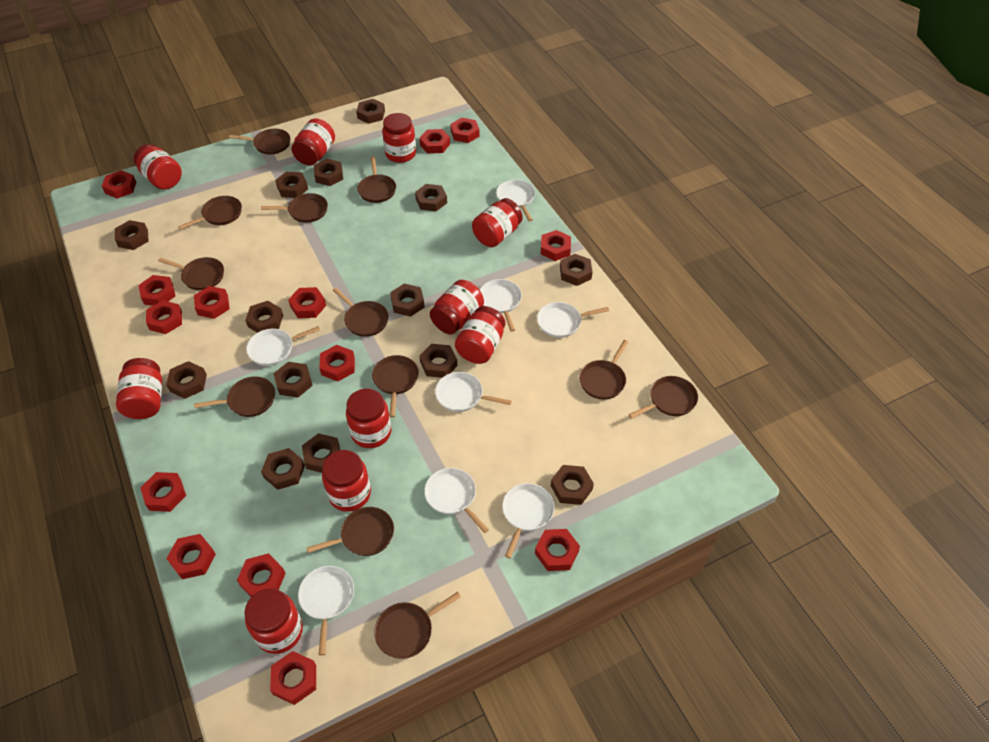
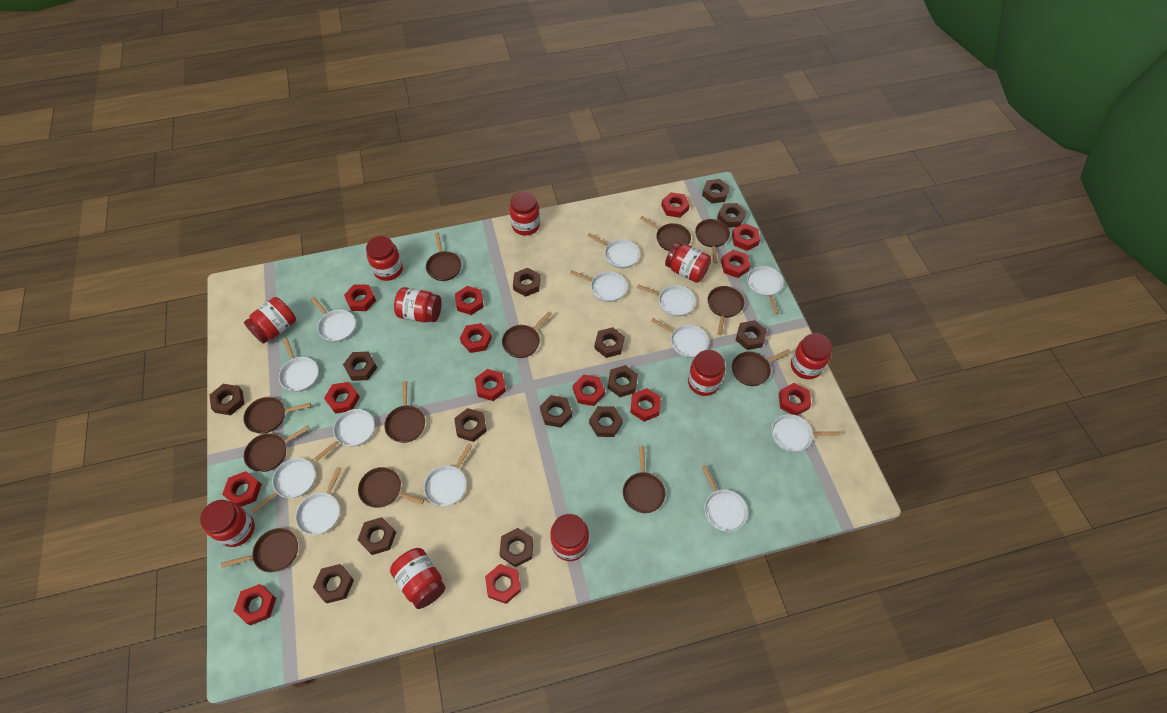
white pan: 8 -> 13

